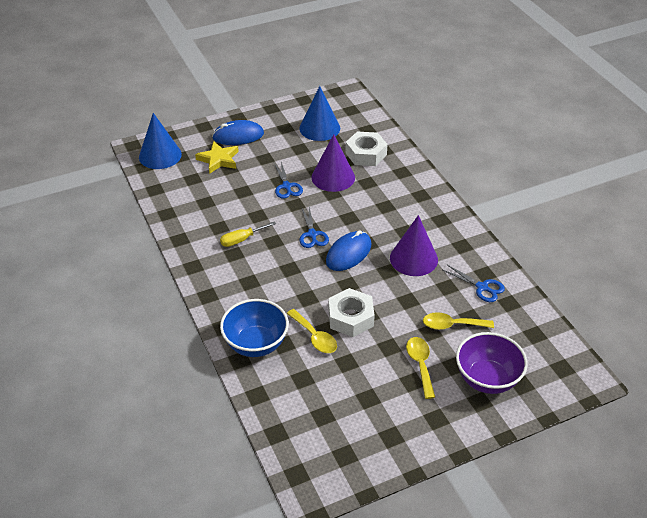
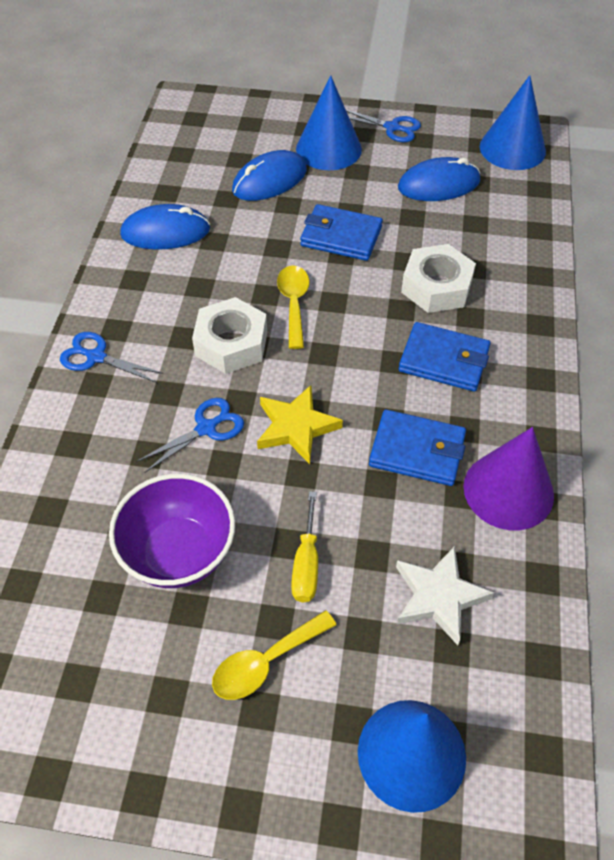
blue bowl: 1 -> 0
blue cone: 2 -> 3
blue mouse: 2 -> 3
blue wallet: 0 -> 3
purple cone: 2 -> 1
white star: 0 -> 1
yellow spoon: 3 -> 2

